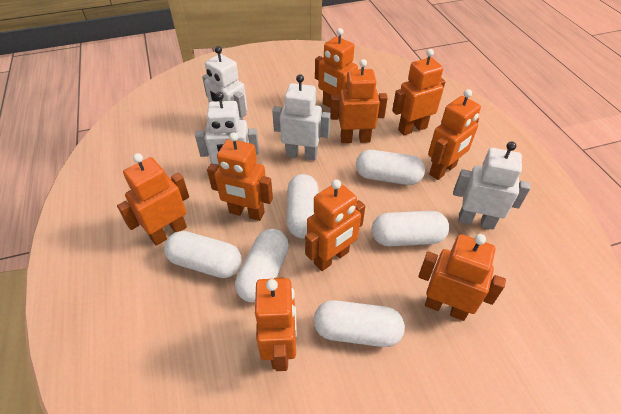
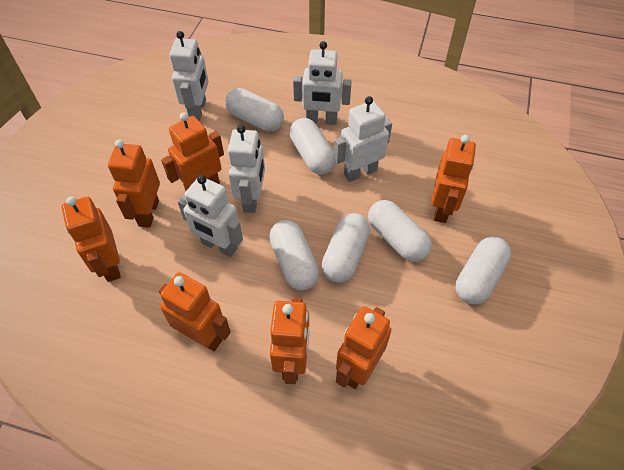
orange robot: 9 -> 7
white robot: 4 -> 5

